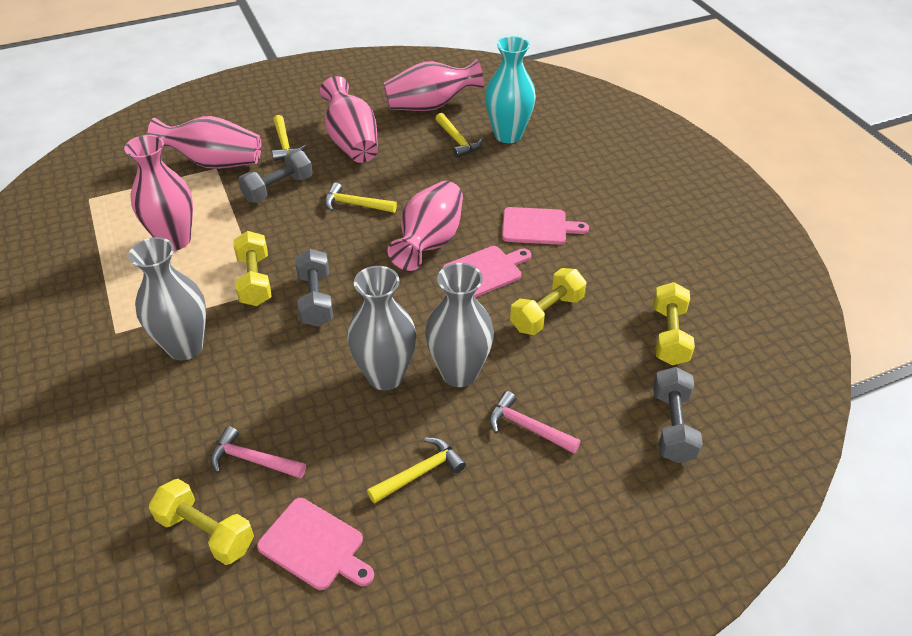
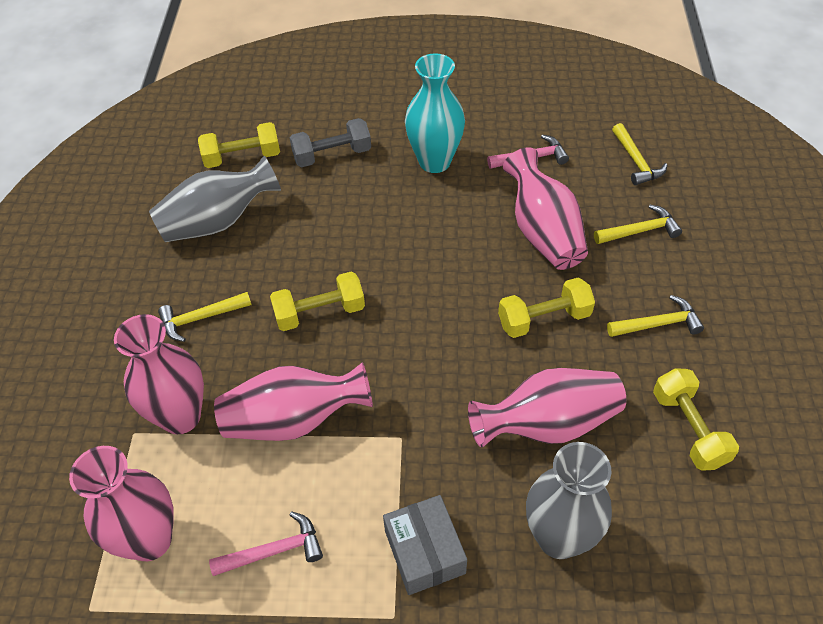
grey box: 0 -> 1
grey dumbbell: 3 -> 1
grey vase: 3 -> 2
pink cutting board: 3 -> 0

